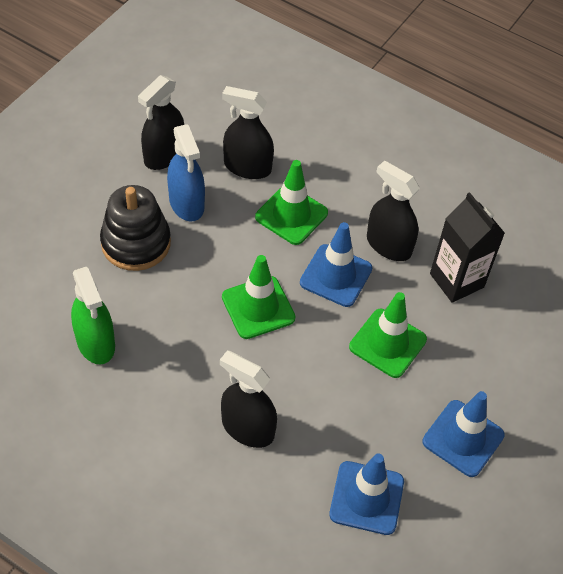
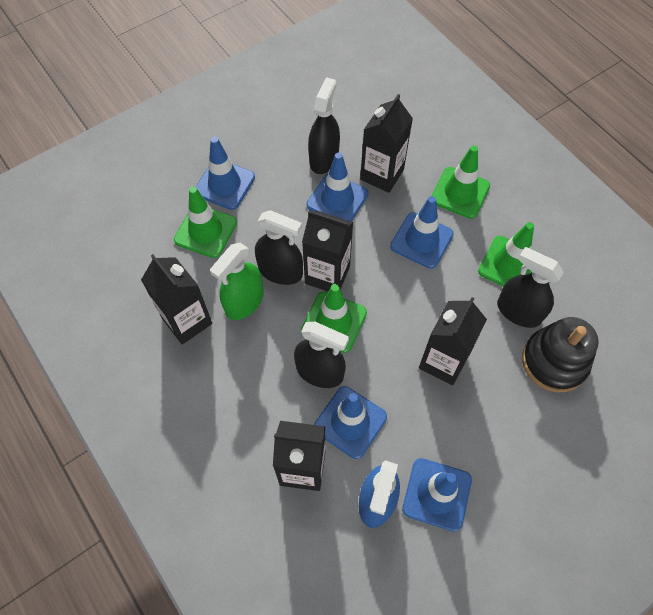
black carton: 1 -> 5
blue traffic cone: 3 -> 5
green traffic cone: 3 -> 4

